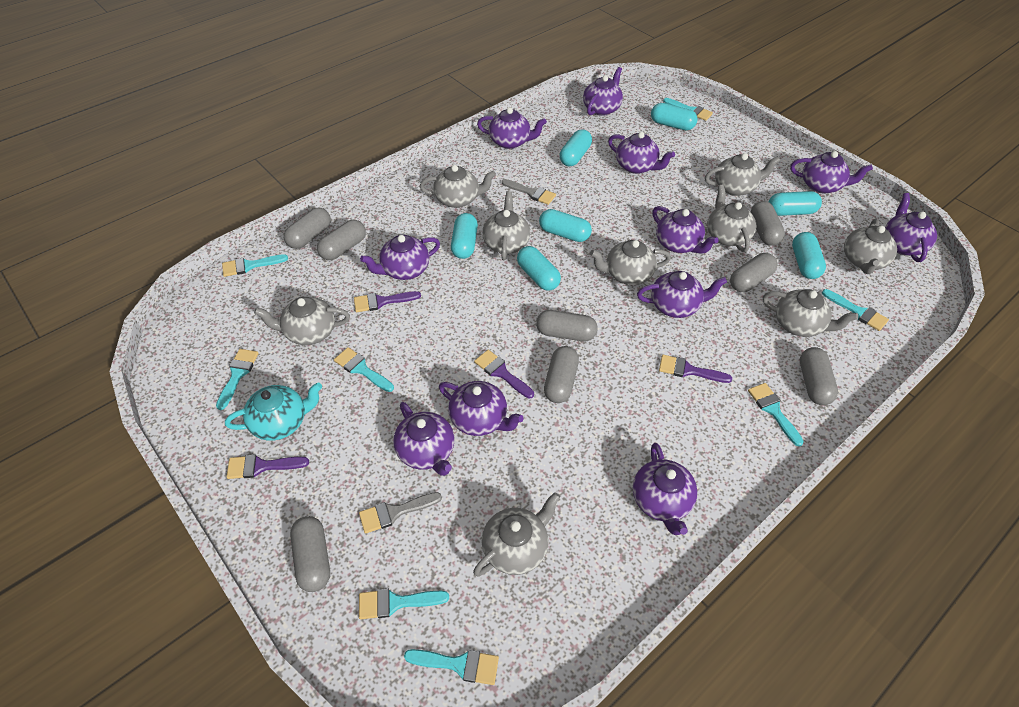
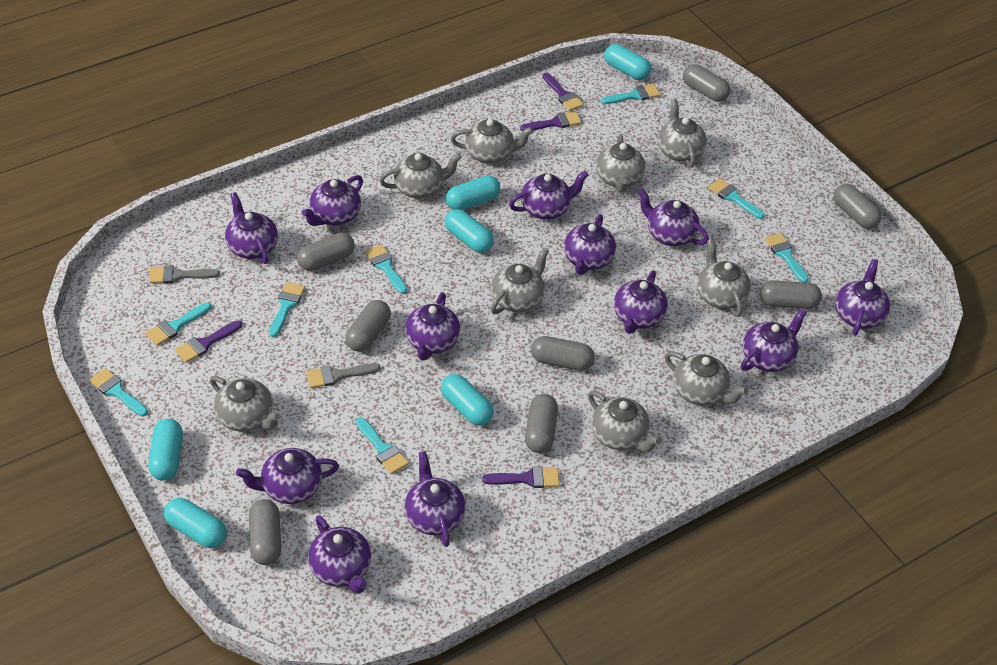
purple teapot: 11 -> 12
turquoise capsule: 7 -> 6
turquoise teapot: 1 -> 0

